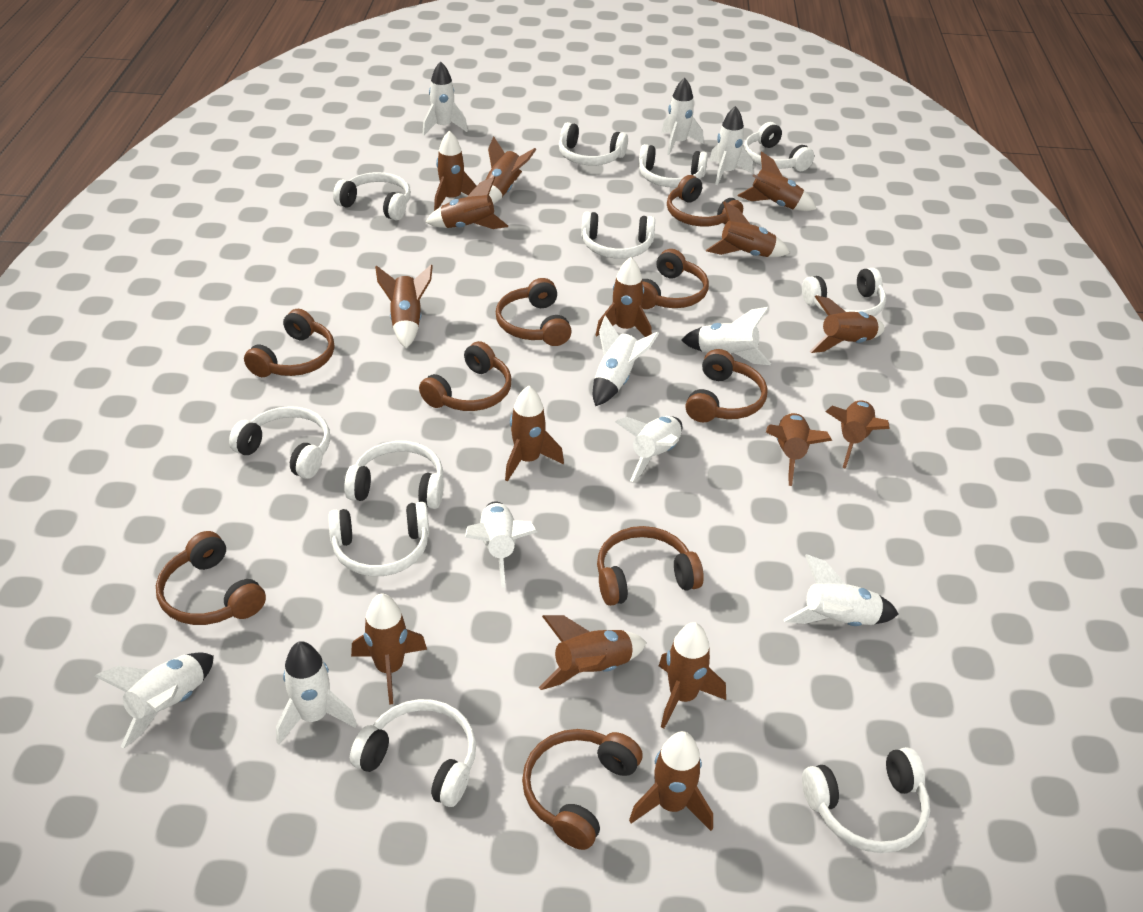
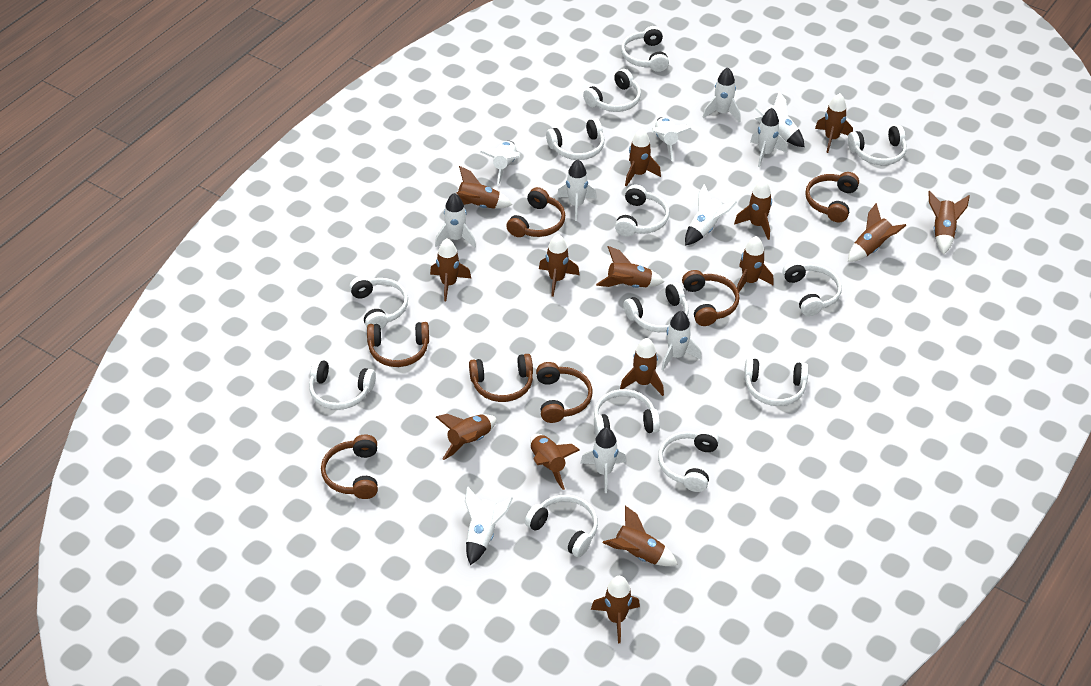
brown headphones: 9 -> 7
white headphones: 11 -> 13
white rocket: 10 -> 11

